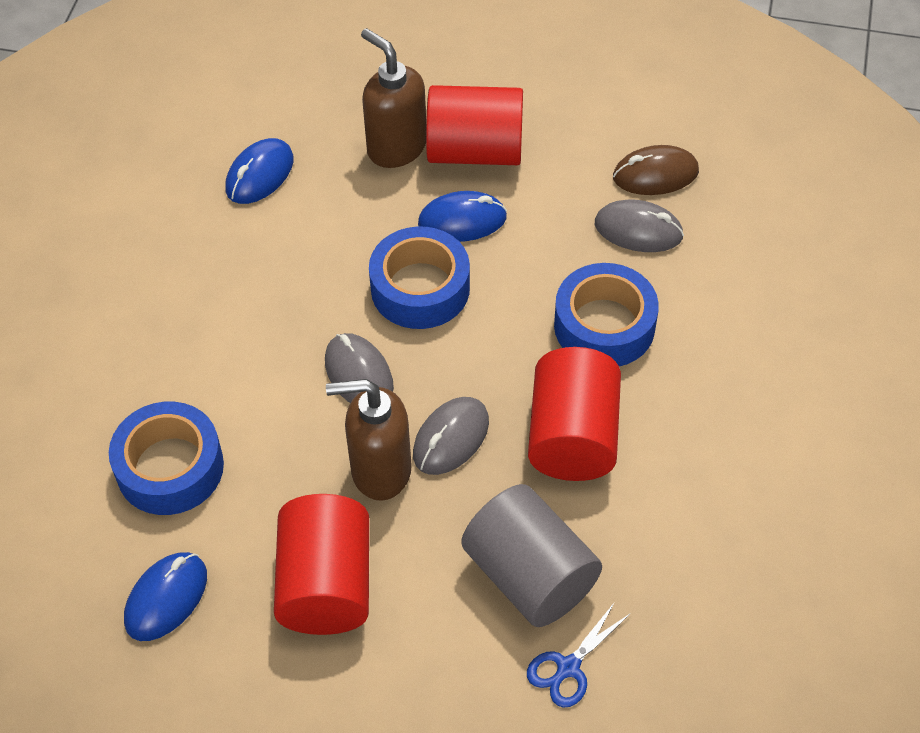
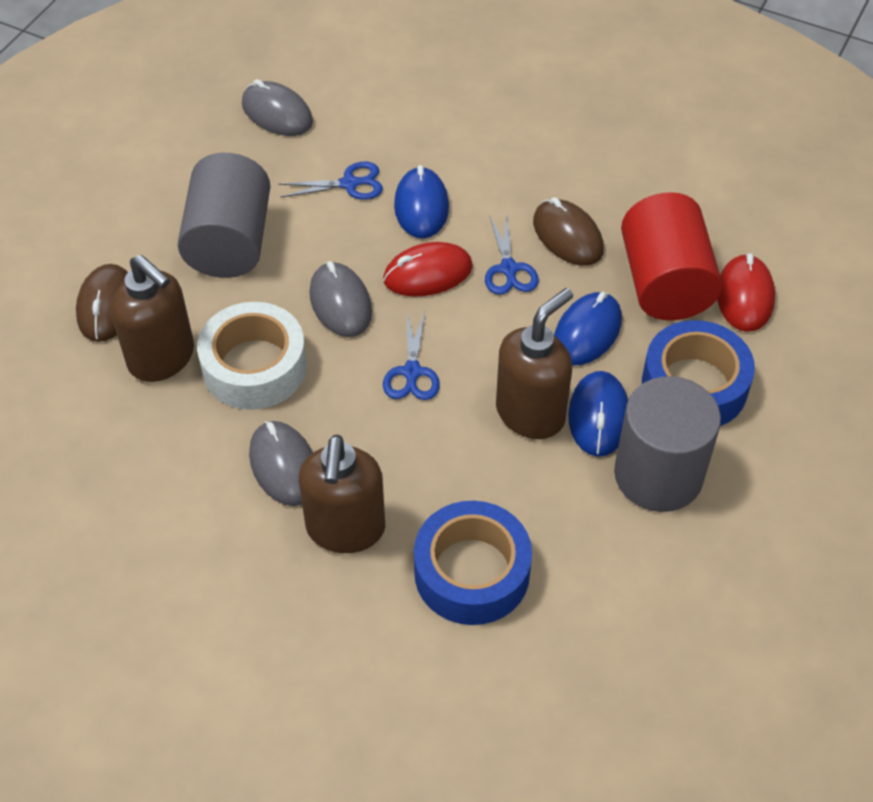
blue scissors: 1 -> 3
blue tape: 3 -> 2
brown mouse: 1 -> 2
brown soap dispenser: 2 -> 3
grey cylinder: 1 -> 2
red cylinder: 3 -> 1
red mouse: 0 -> 2
white tape: 0 -> 1

